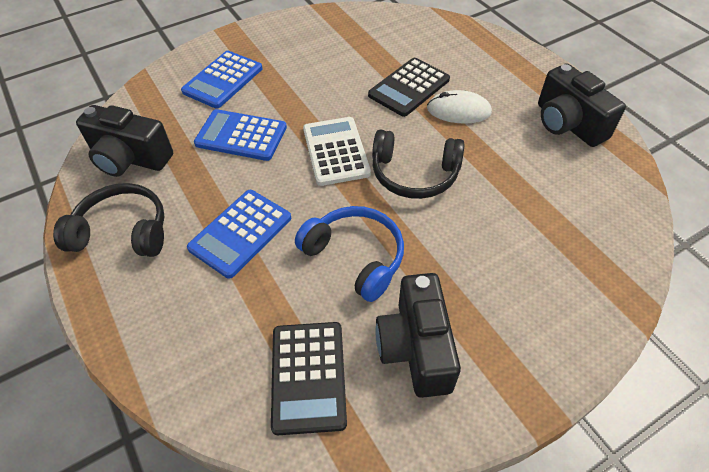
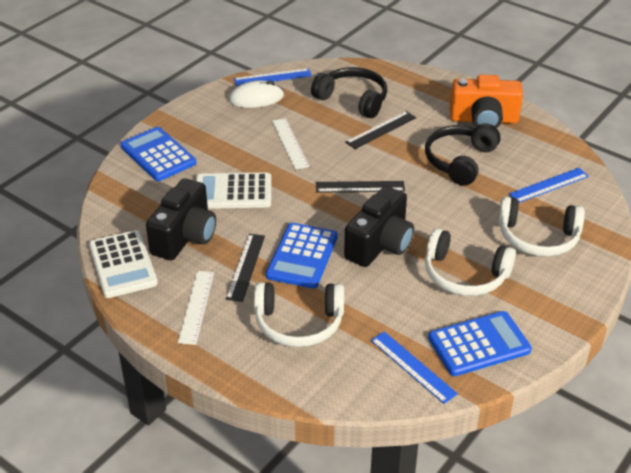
black calculator: 2 -> 0
black camera: 3 -> 2
black ruler: 0 -> 3
blue headphones: 1 -> 0
blue ruler: 0 -> 3
orange camera: 0 -> 1
white calculator: 1 -> 2
white headphones: 0 -> 3
white ruler: 0 -> 2

